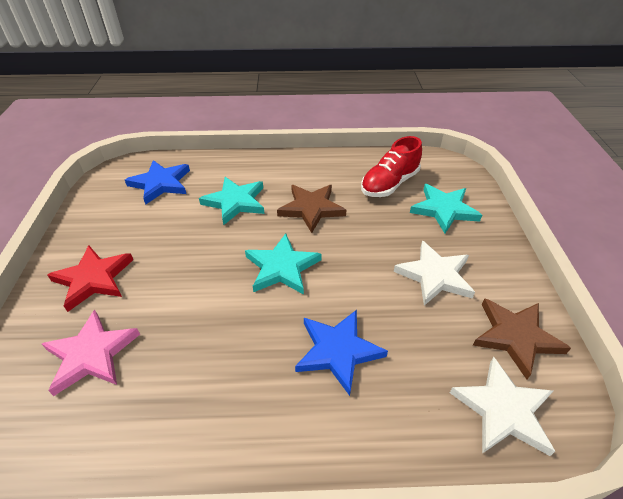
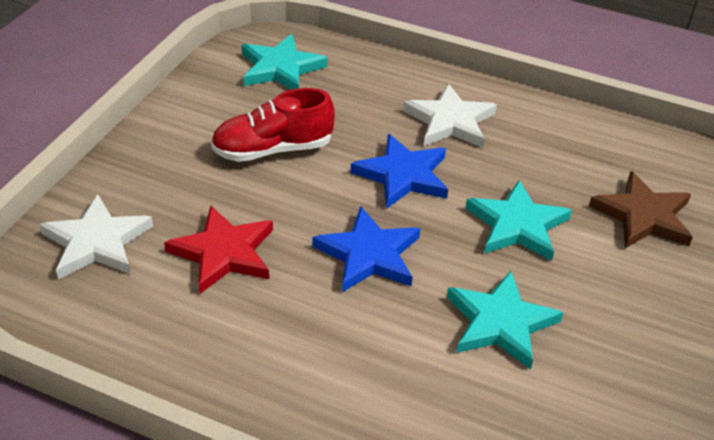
brown star: 2 -> 1
pink star: 1 -> 0

